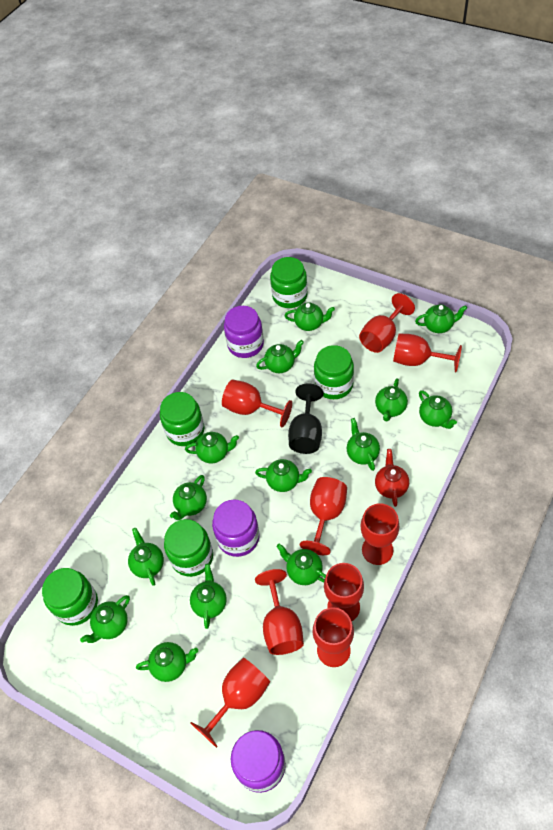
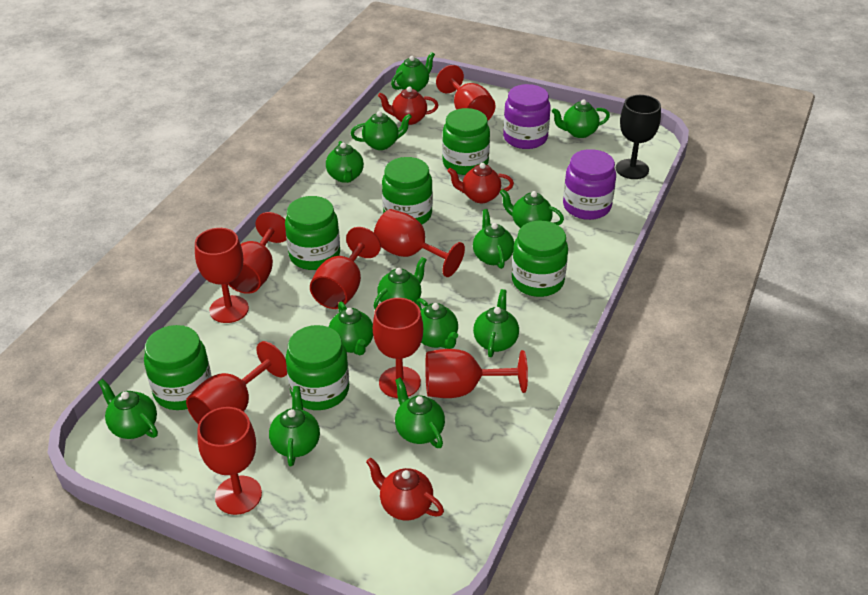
green jar: 5 -> 6
green teapot: 14 -> 13
purple jar: 3 -> 2
red teapot: 1 -> 3

